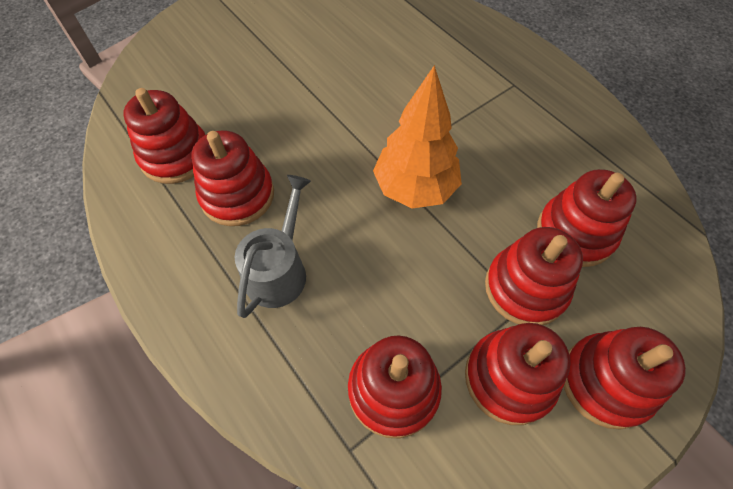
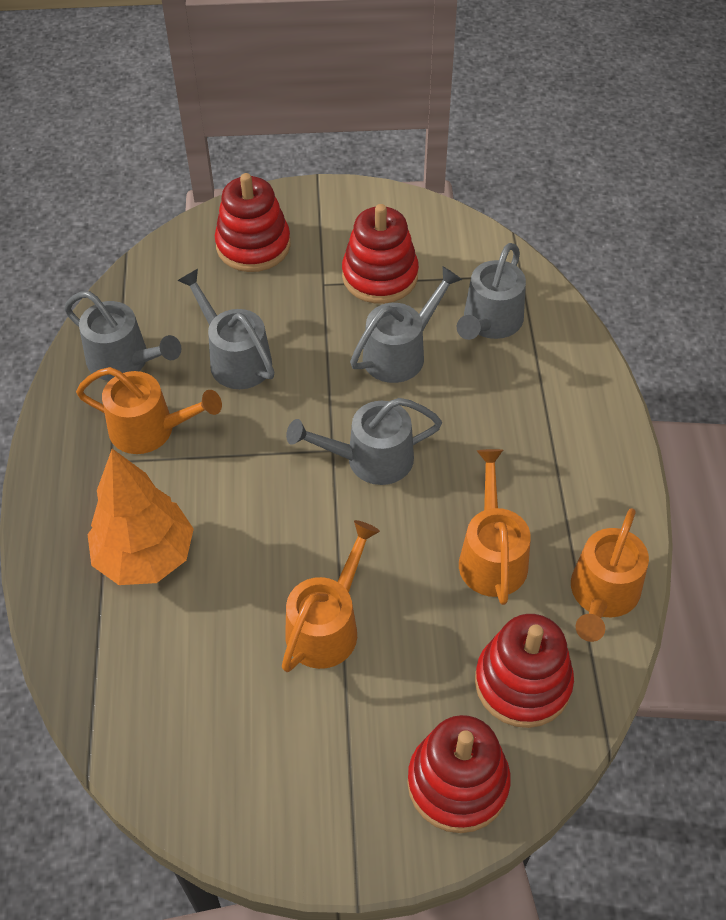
grey watering can: 1 -> 5
orange watering can: 0 -> 4
red stacking toy: 7 -> 4

